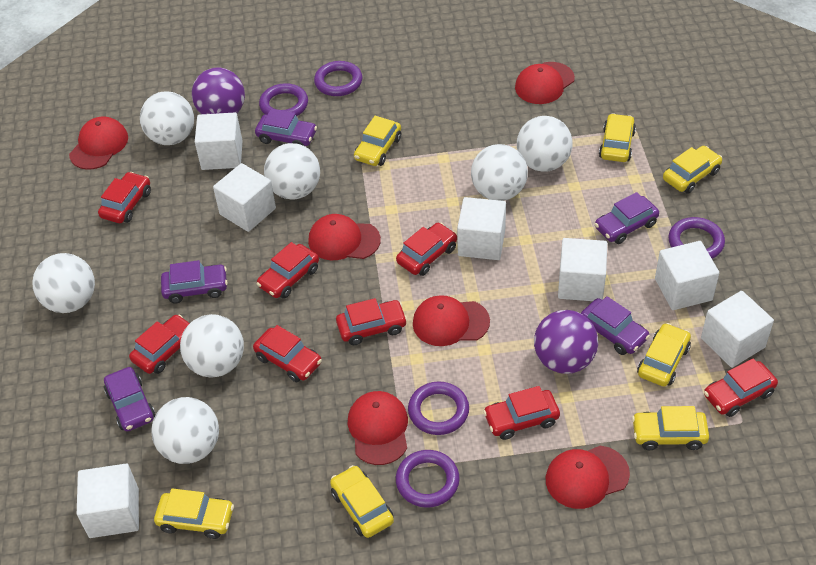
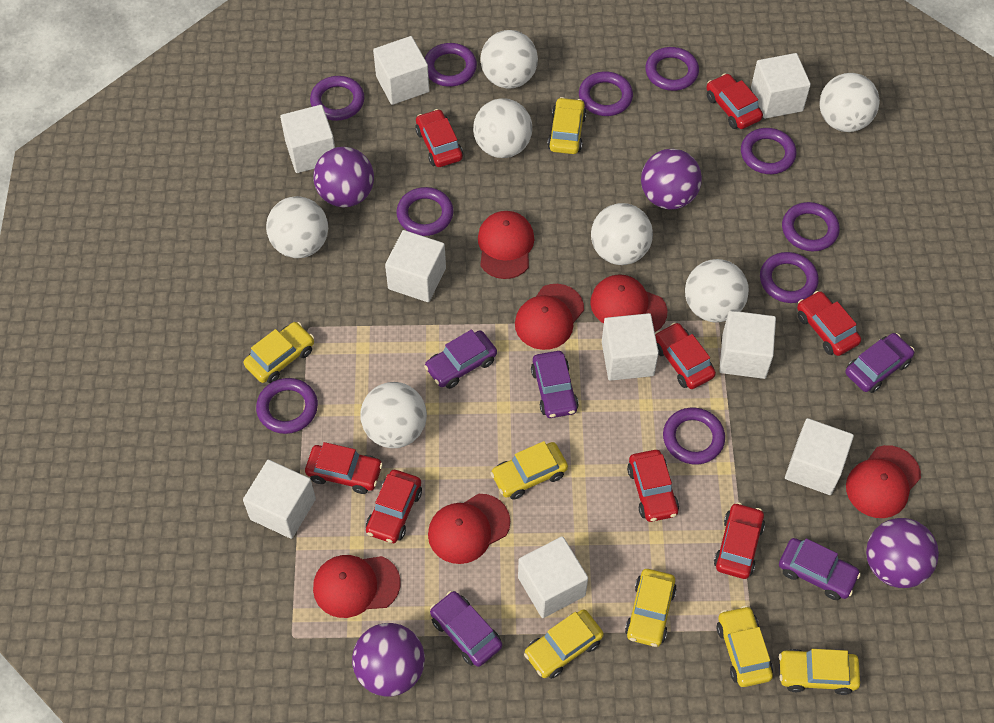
purple ball: 2 -> 4
purple ring: 5 -> 10
white cube: 7 -> 9

